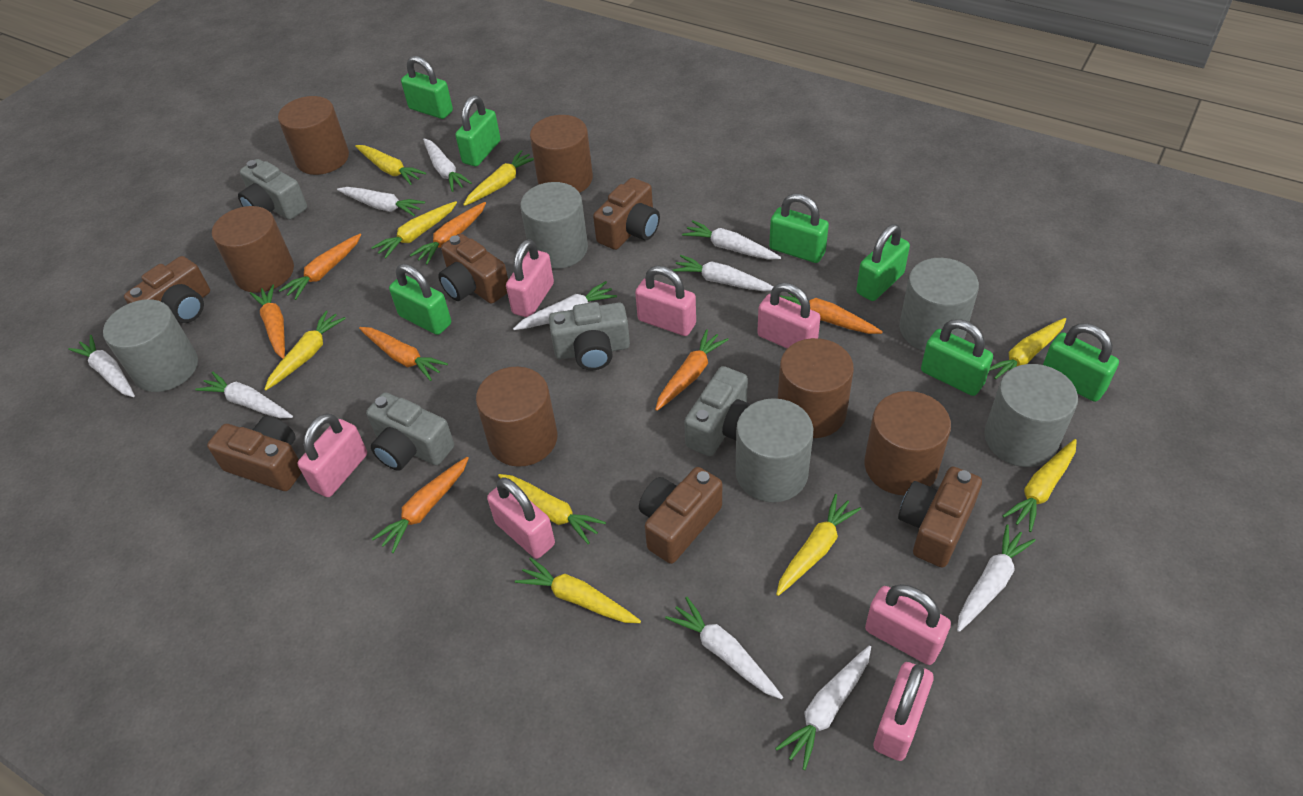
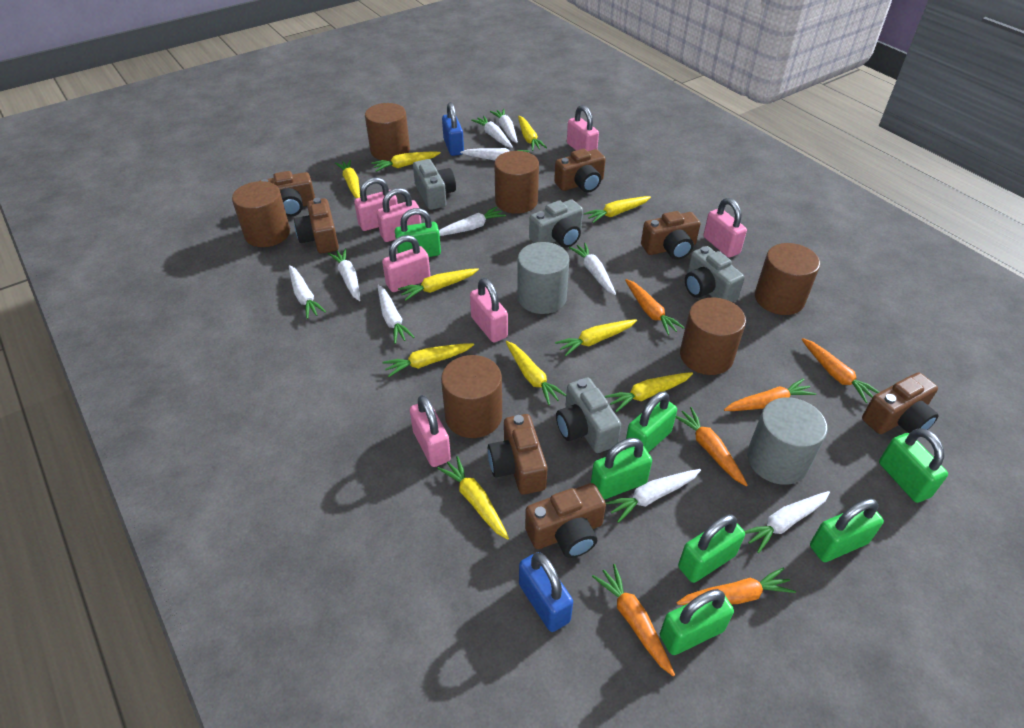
blue padlock: 0 -> 2
brown camera: 6 -> 7
grey cylinder: 5 -> 2
orange carrot: 7 -> 6
yellow carrot: 9 -> 10

